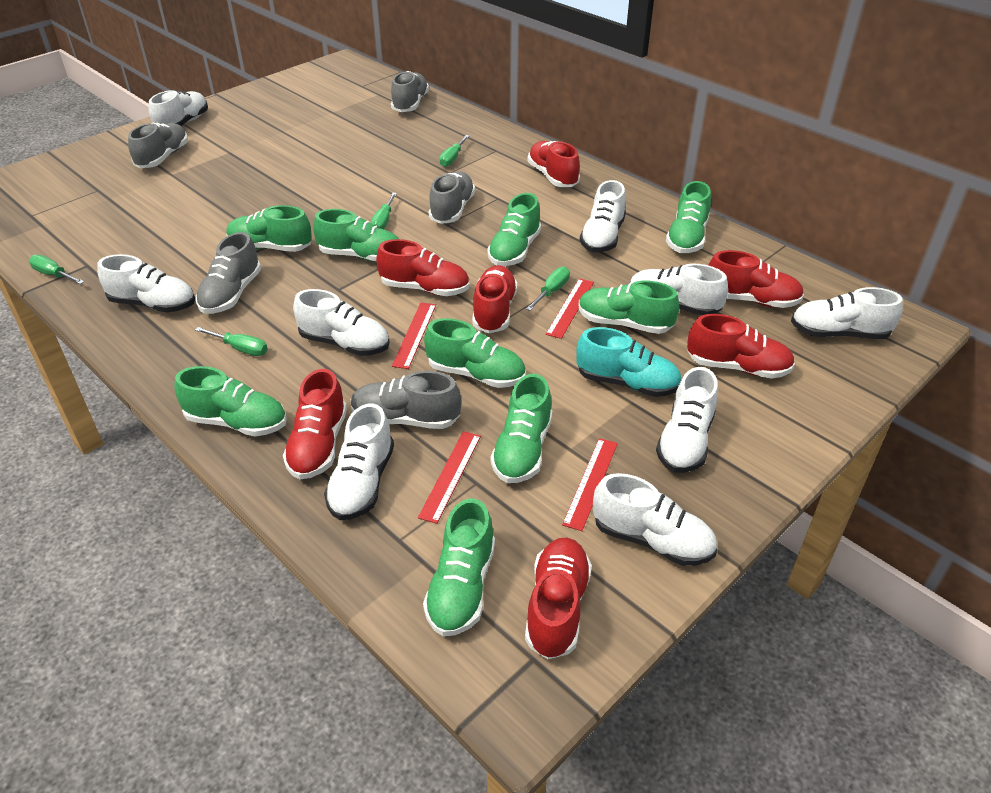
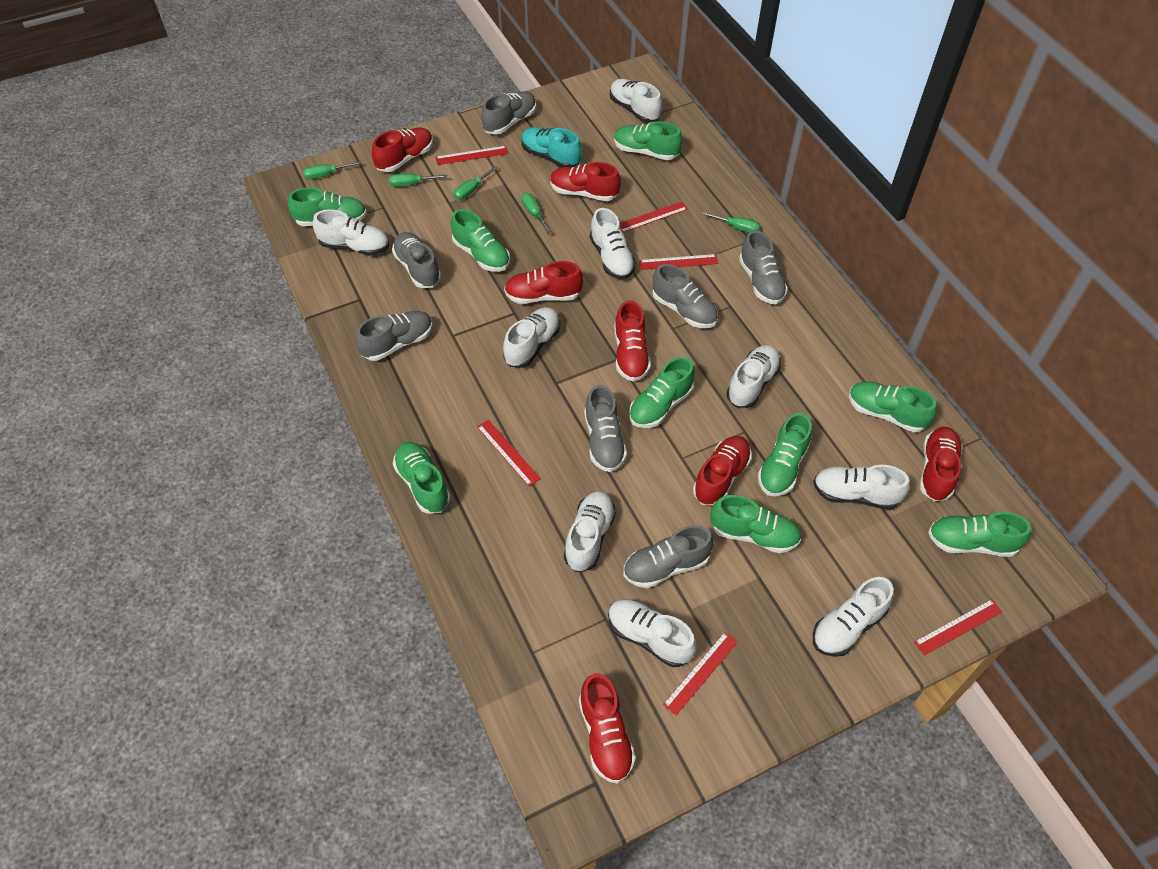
grey shoe: 5 -> 7
red ruler: 4 -> 6

